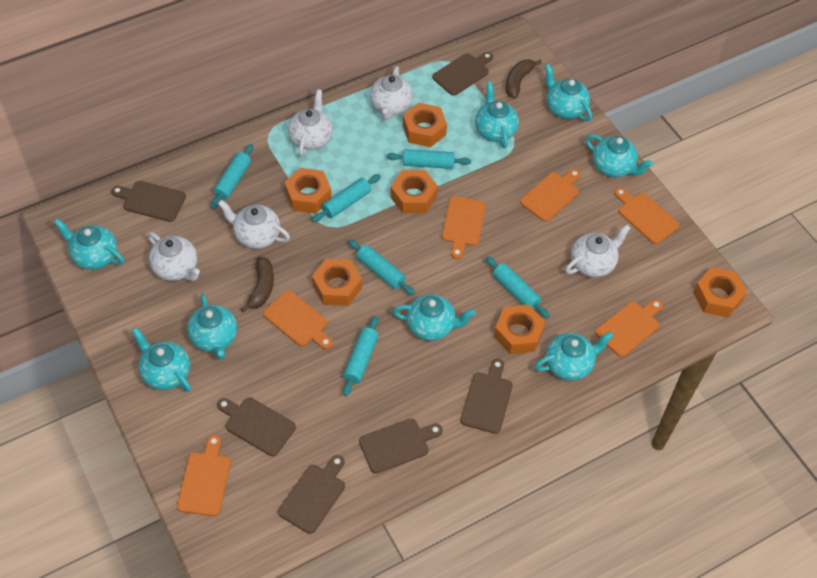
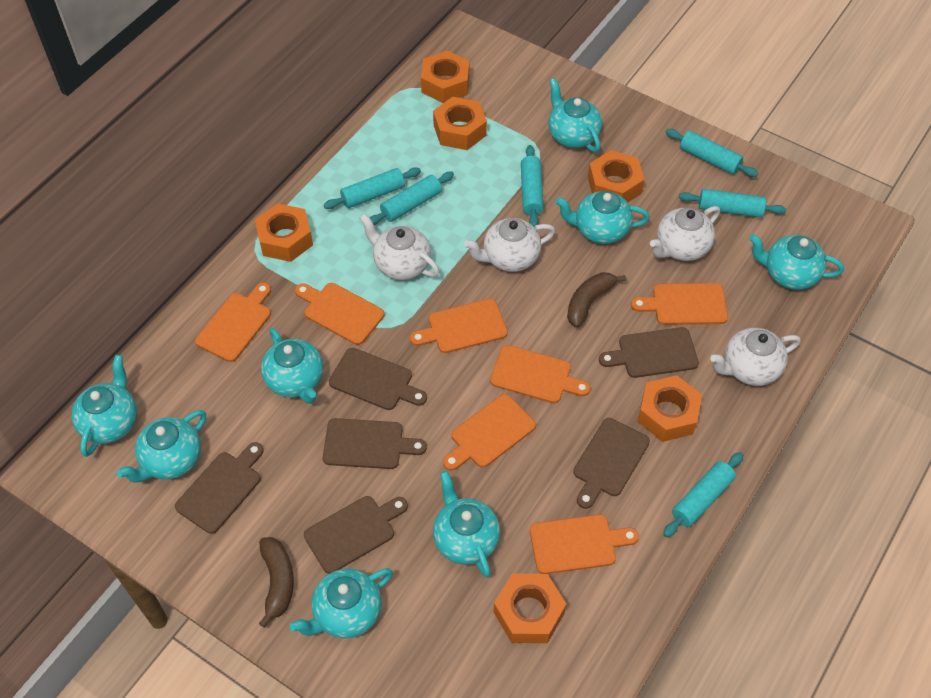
orange cutting board: 6 -> 7
white teapot: 5 -> 4

